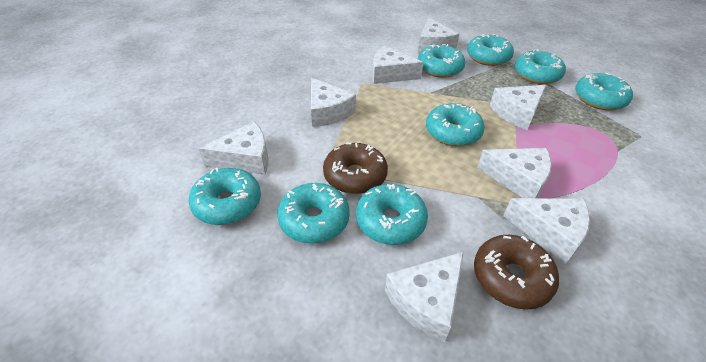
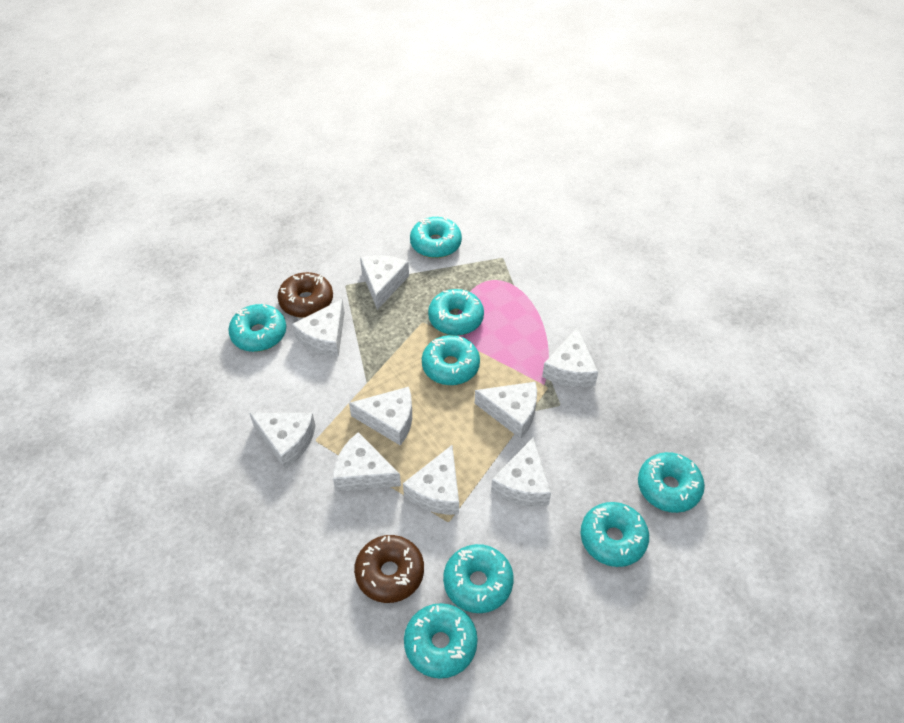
white cheese: 8 -> 9

